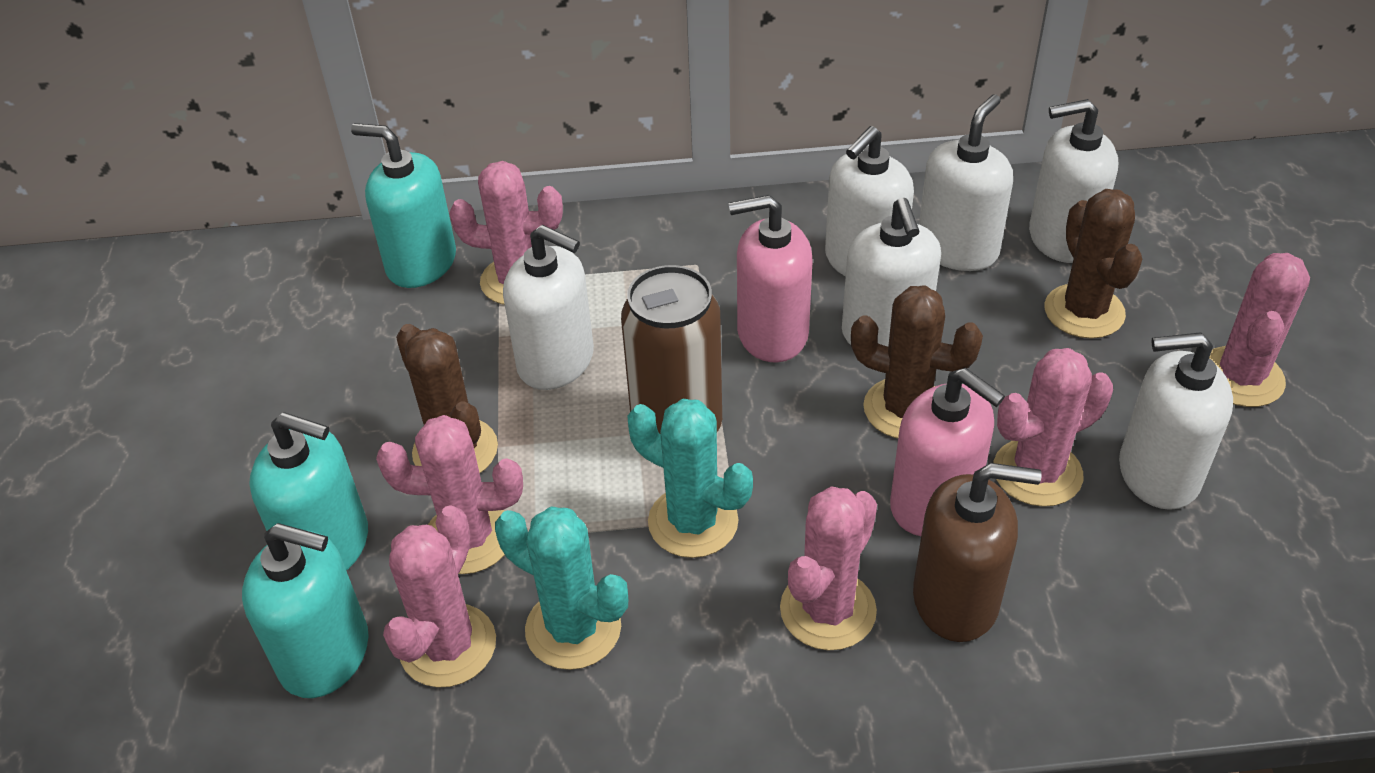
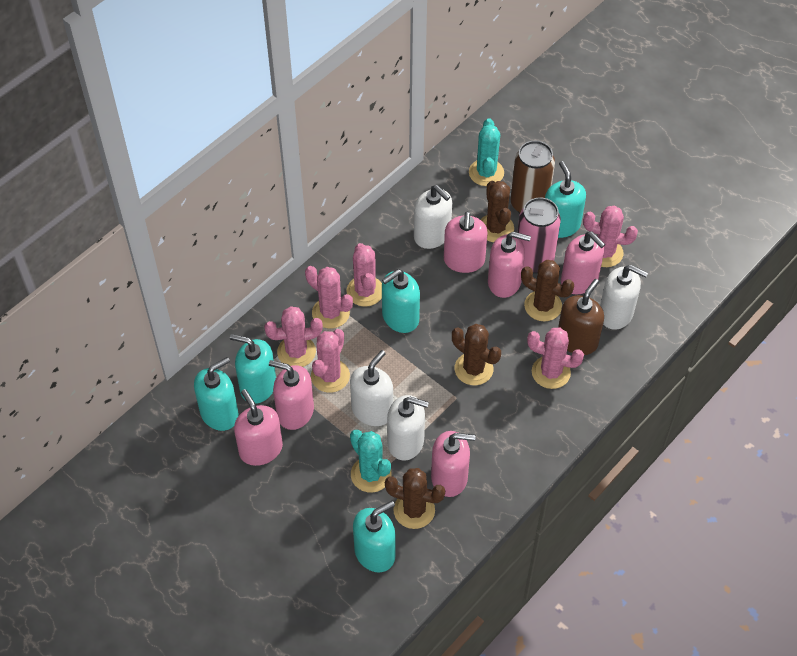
brown cactus: 3 -> 4
pink can: 0 -> 1
pink soap dispenser: 2 -> 6
turquoise soap dispenser: 3 -> 5
white soap dispenser: 6 -> 4

